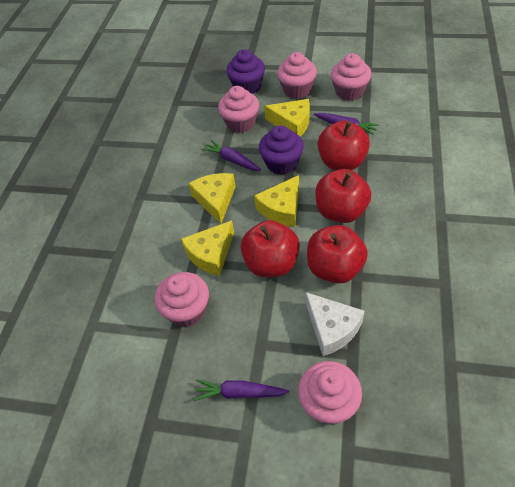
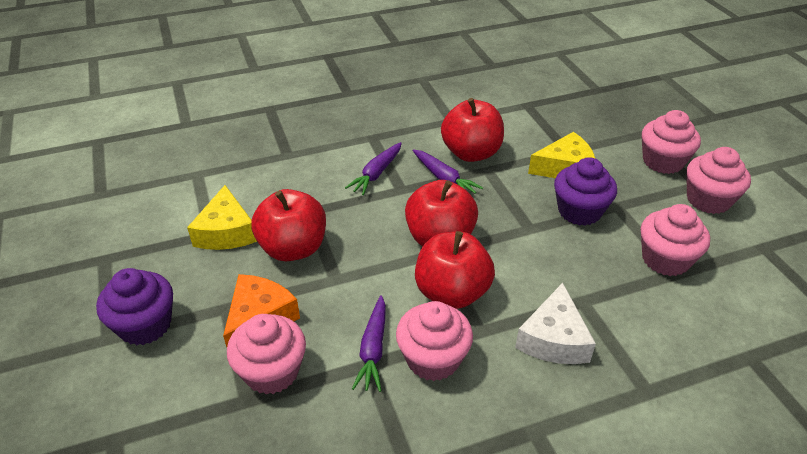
orange cheese: 0 -> 1
yellow cheese: 4 -> 2

